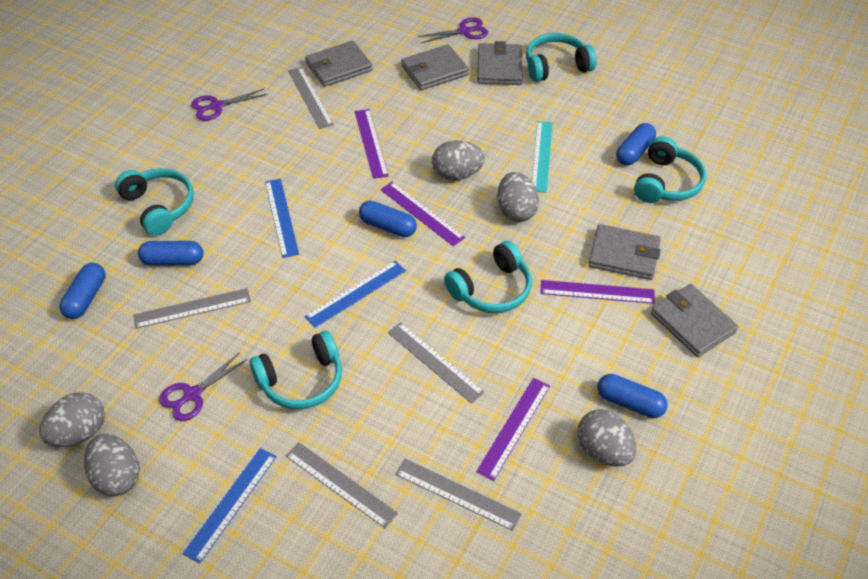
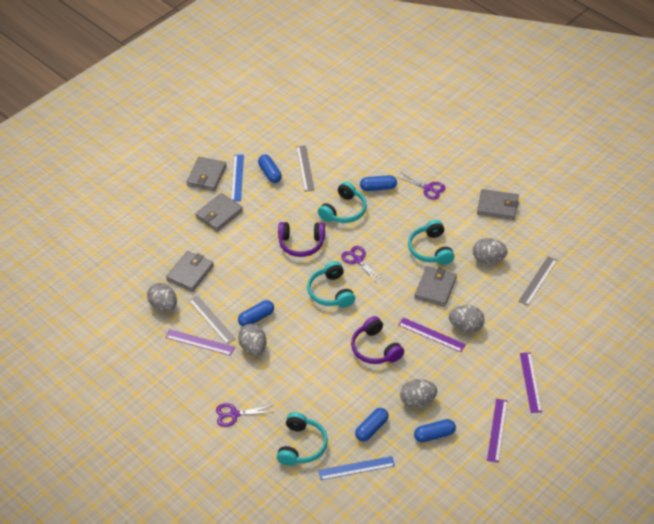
blue ruler: 3 -> 2
grey ruler: 5 -> 3
purple headphones: 0 -> 2
turquoise headphones: 5 -> 4
turquoise ruler: 1 -> 0

